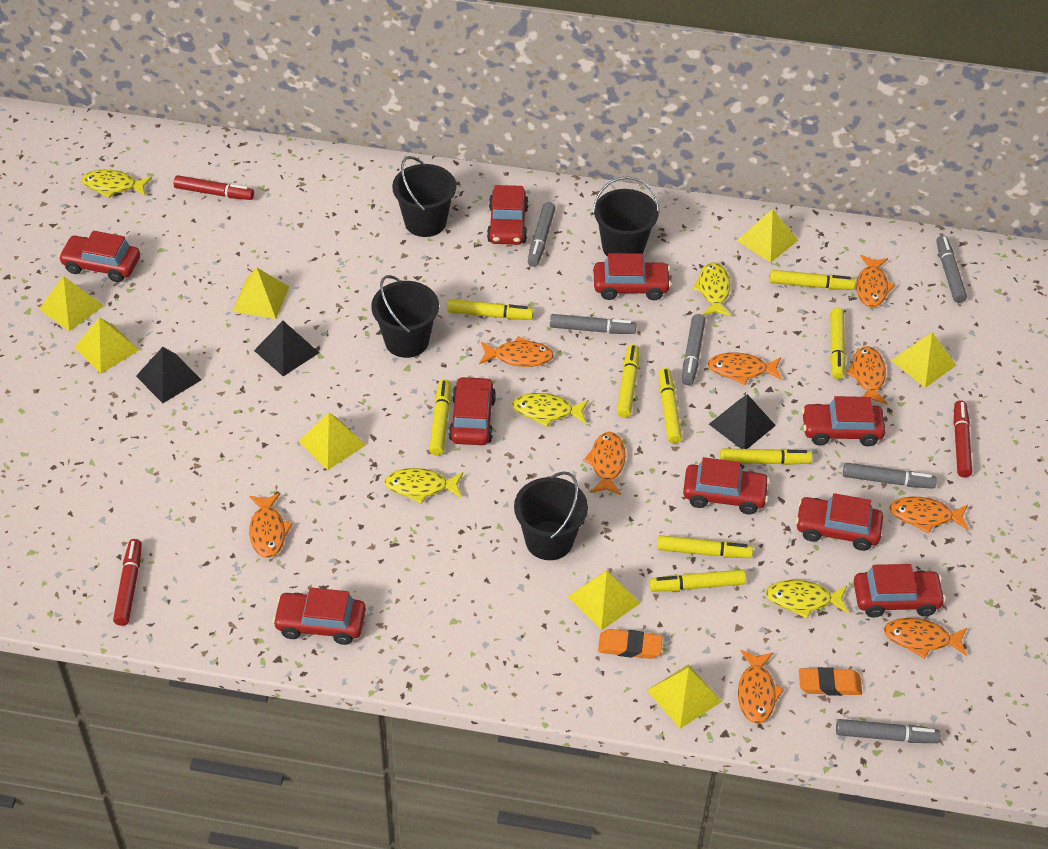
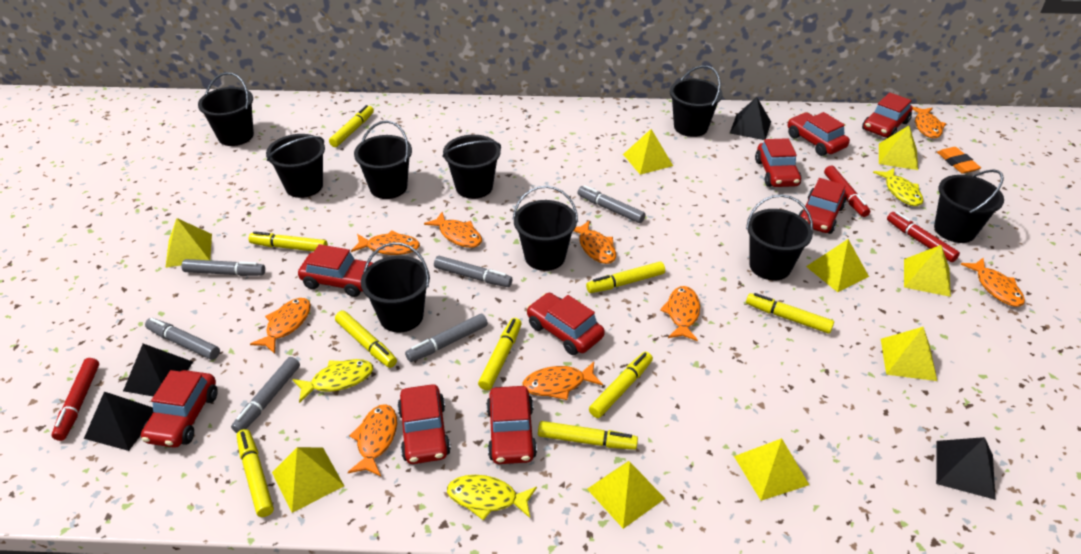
black bucket: 4 -> 9
black pyramid: 3 -> 4
orange eraser: 2 -> 1
yellow fish: 5 -> 3
yellow pyramid: 8 -> 9

